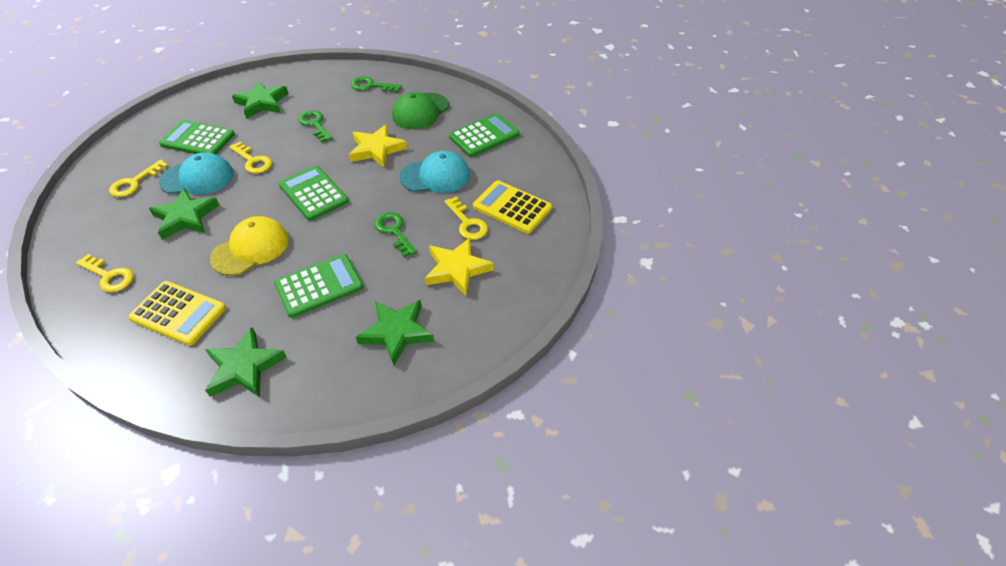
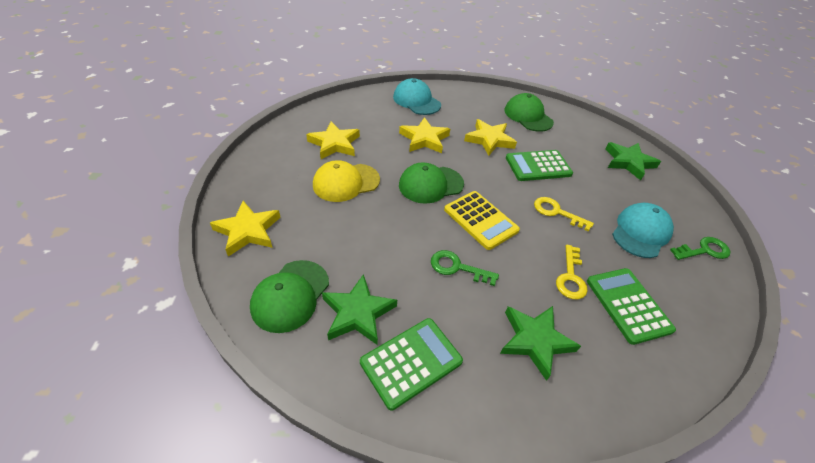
green calculator: 4 -> 3
green cap: 1 -> 3
green key: 3 -> 2
green star: 4 -> 3
yellow calculator: 2 -> 1
yellow key: 4 -> 2
yellow star: 2 -> 4

